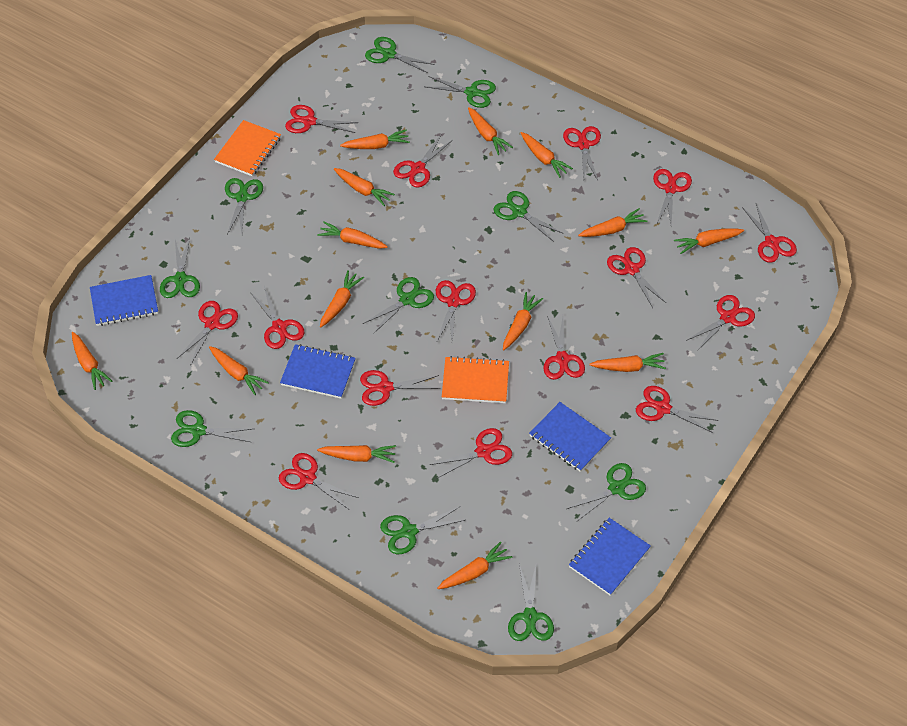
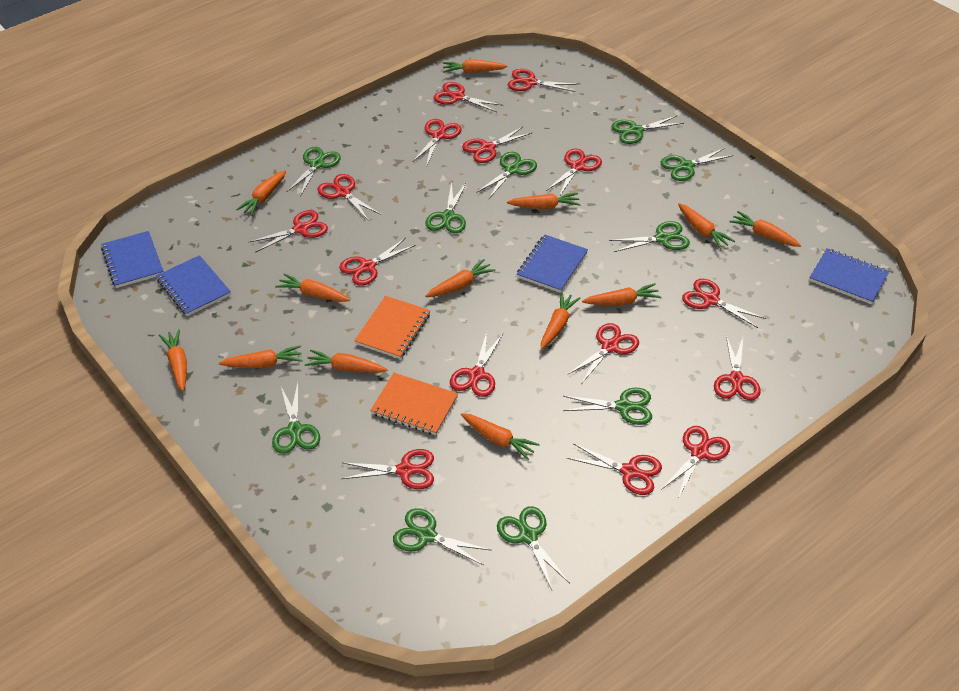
orange carrot: 14 -> 13

